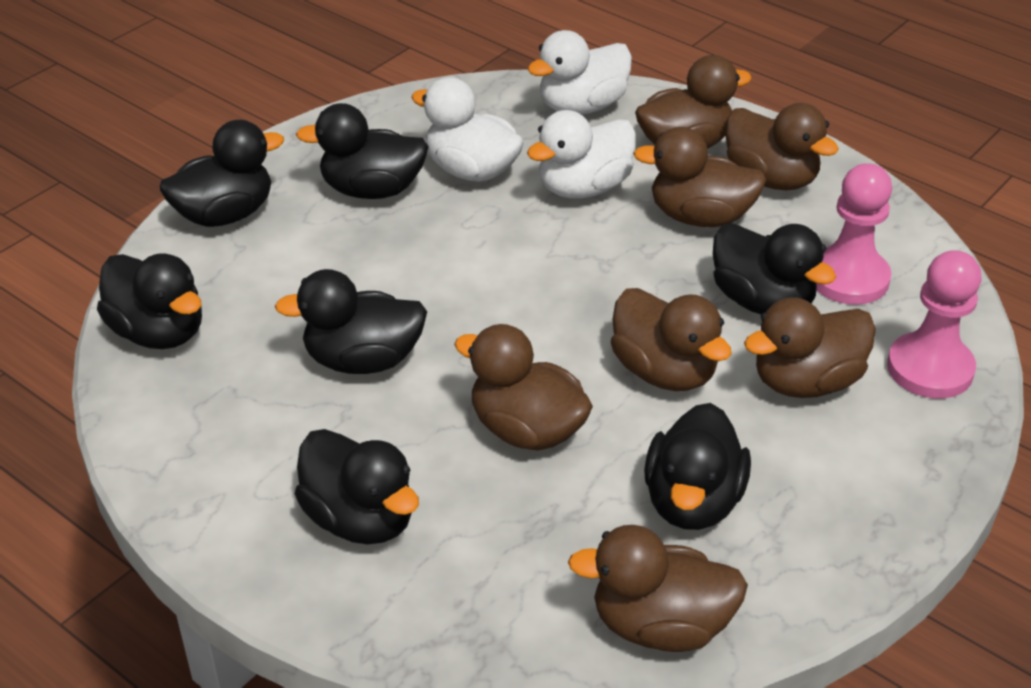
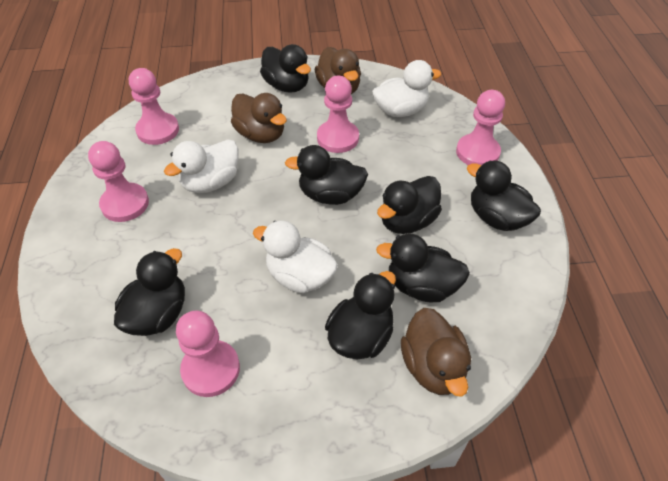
brown duck: 7 -> 3
pink pawn: 2 -> 5

